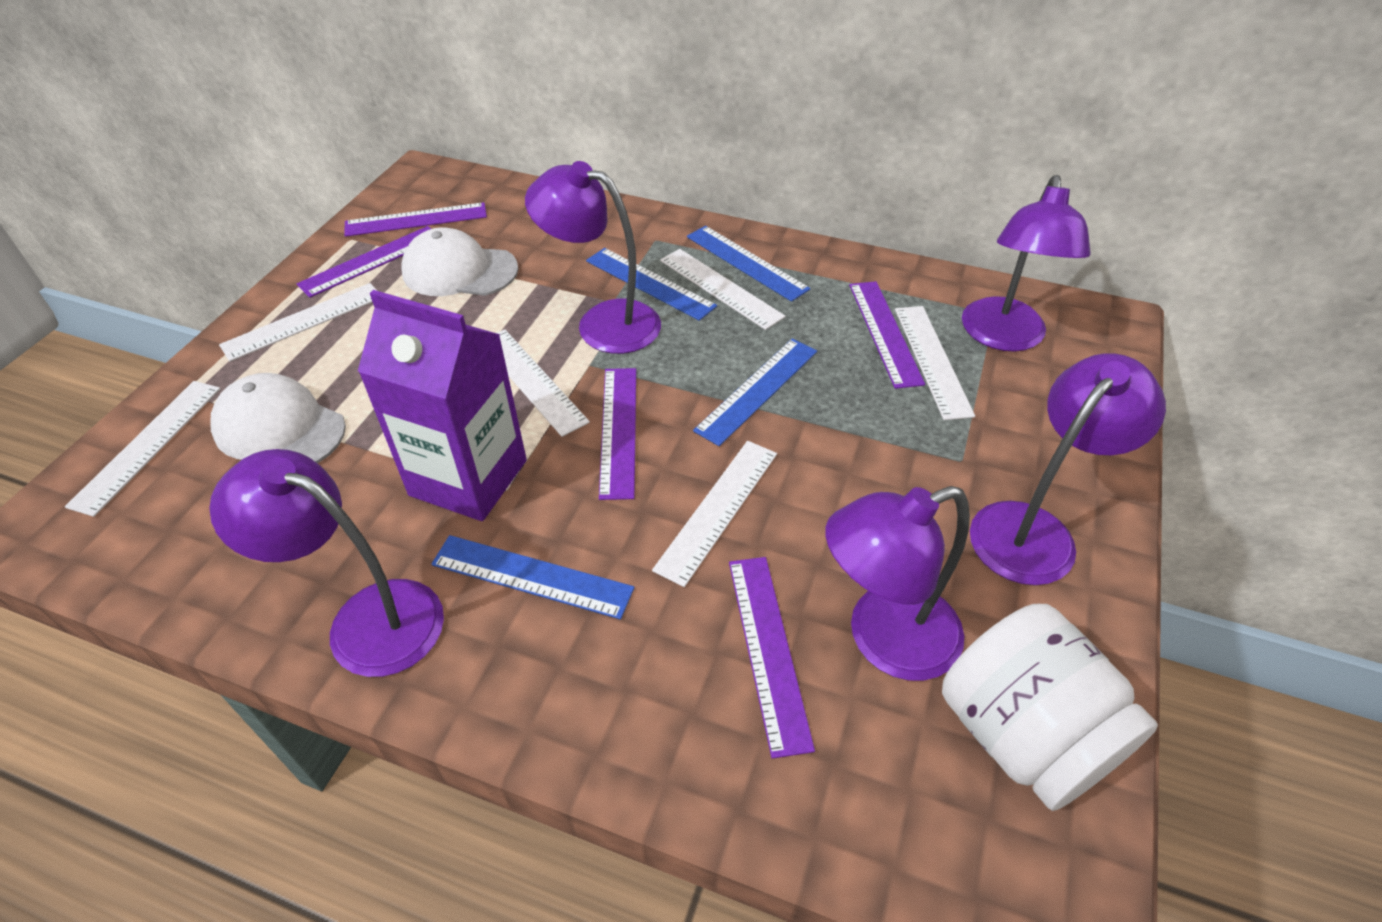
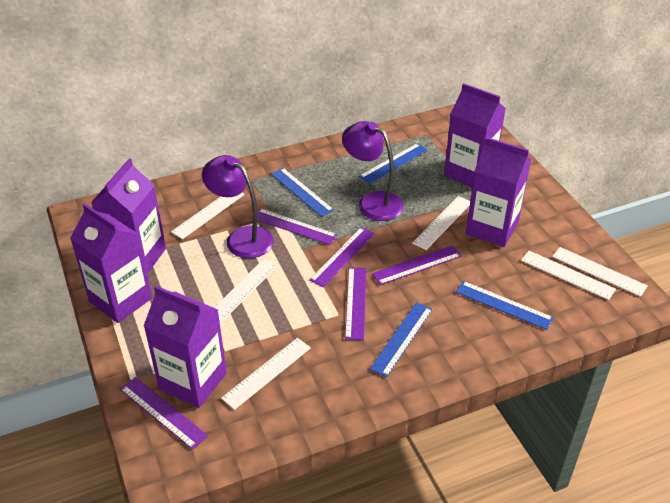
purple carton: 1 -> 5
purple lamp: 5 -> 2
white cap: 2 -> 0
white jar: 1 -> 0

